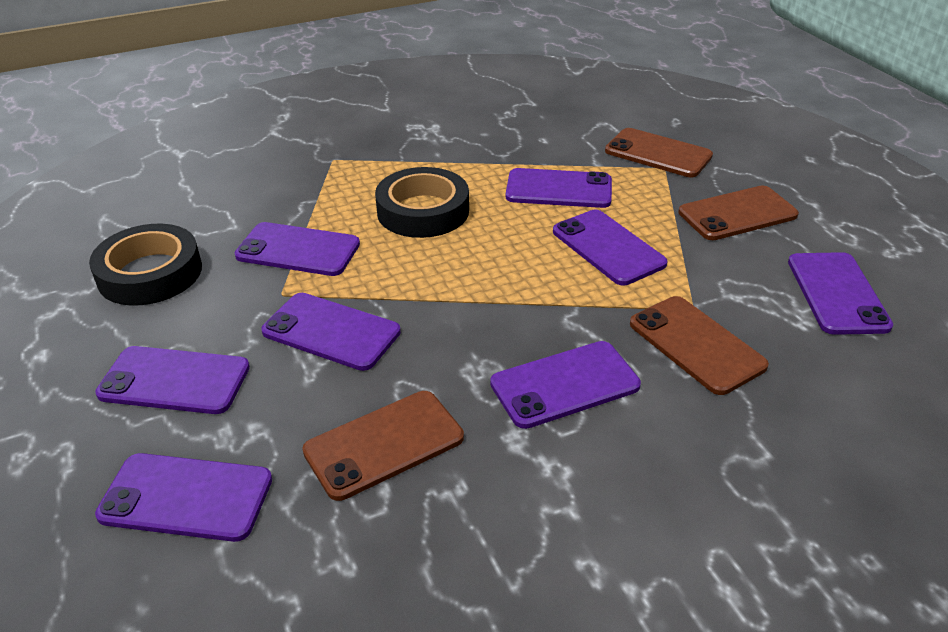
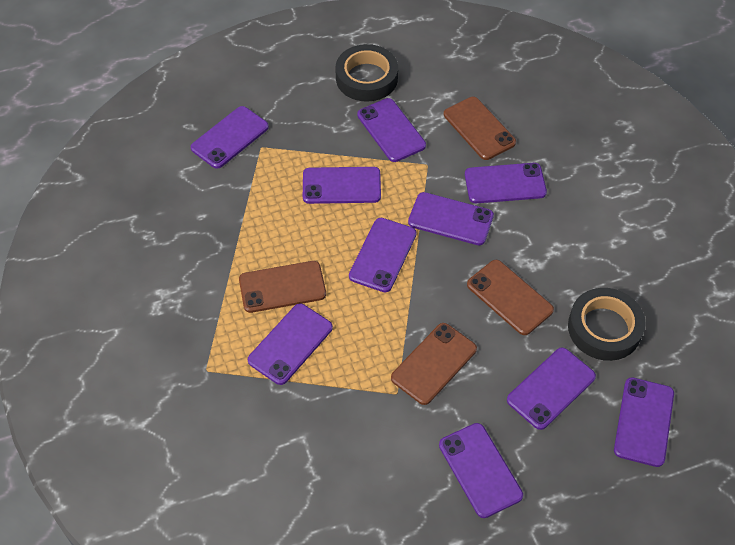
purple phone: 8 -> 10

